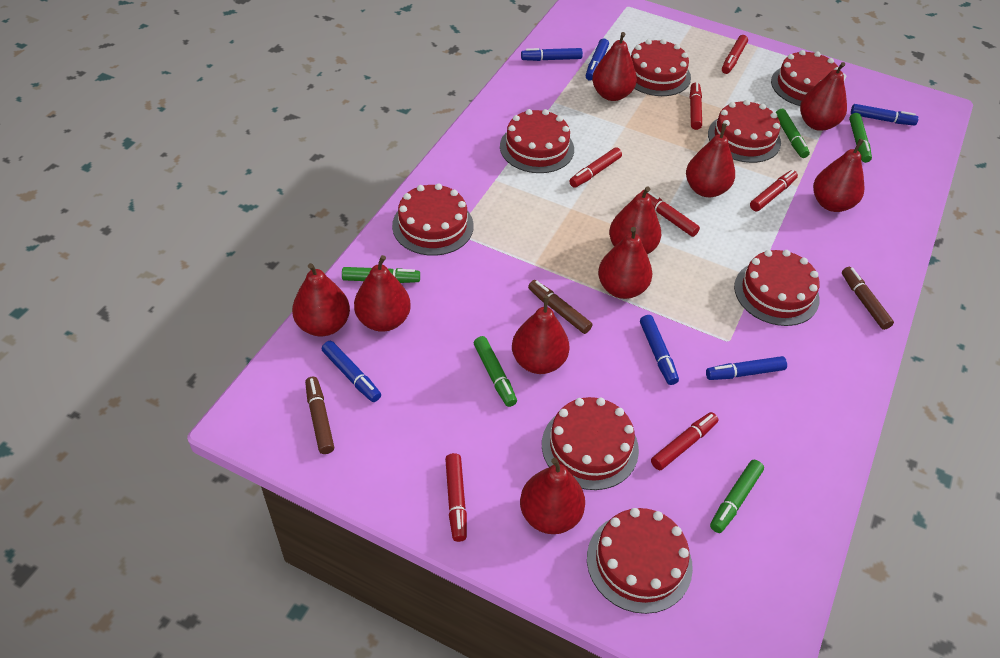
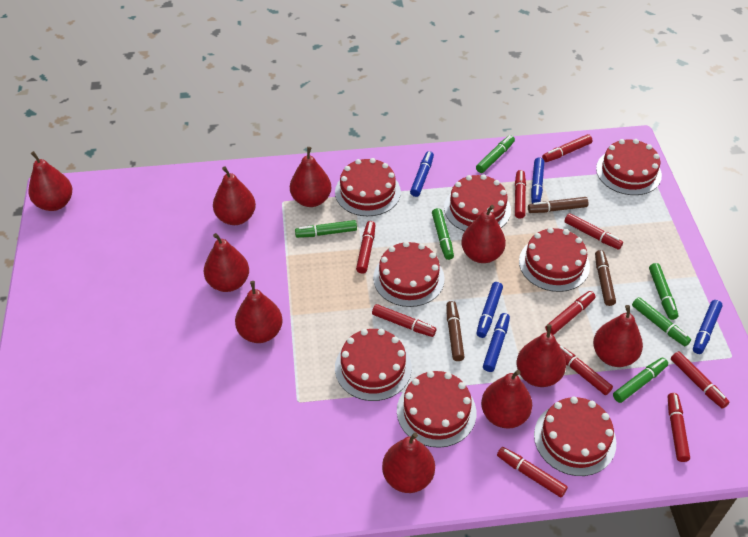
blue marker: 6 -> 5
green marker: 5 -> 6
red marker: 7 -> 10

